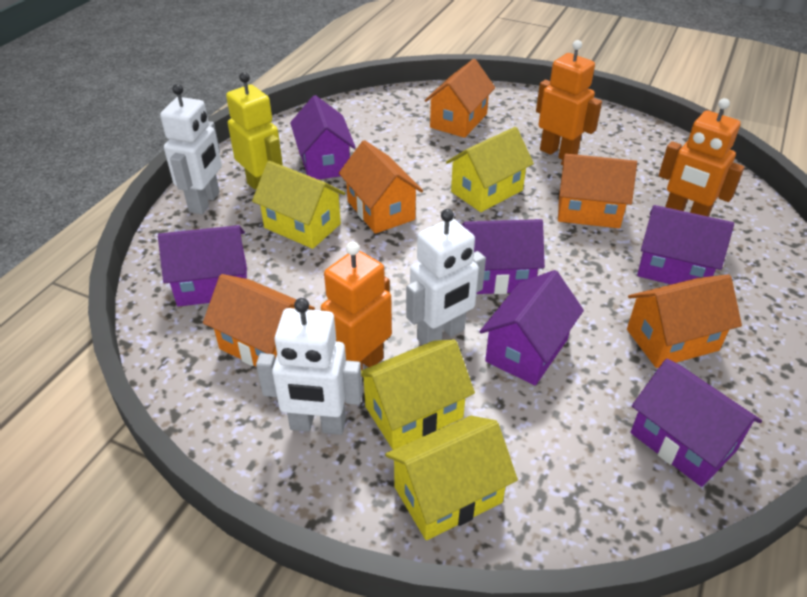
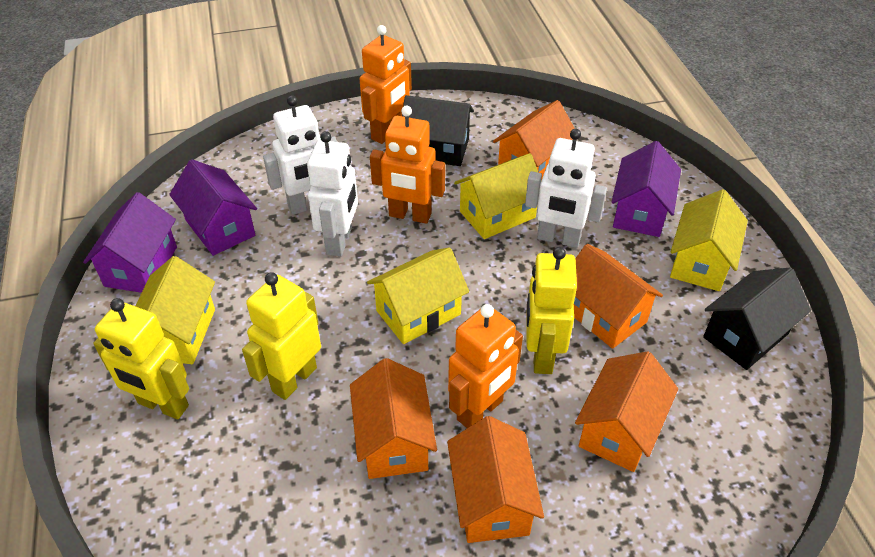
black house: 0 -> 2
purple house: 6 -> 3
yellow robot: 1 -> 3

